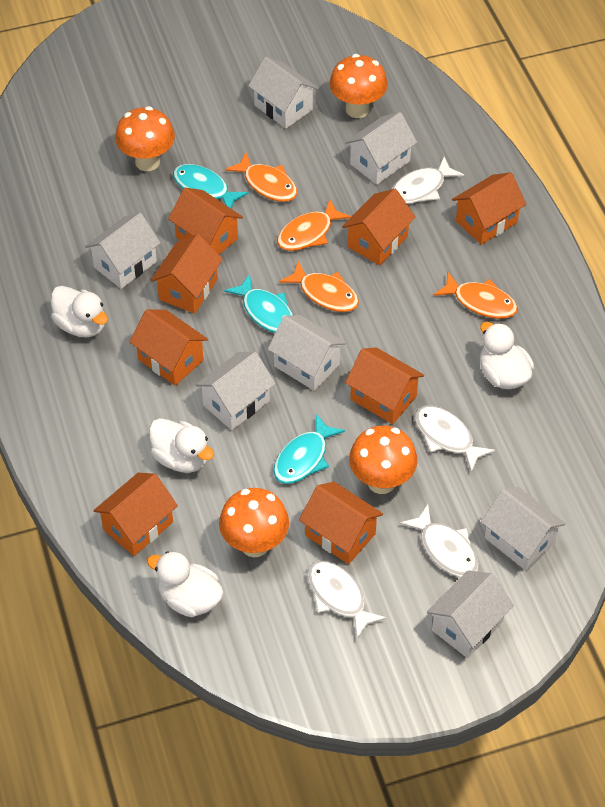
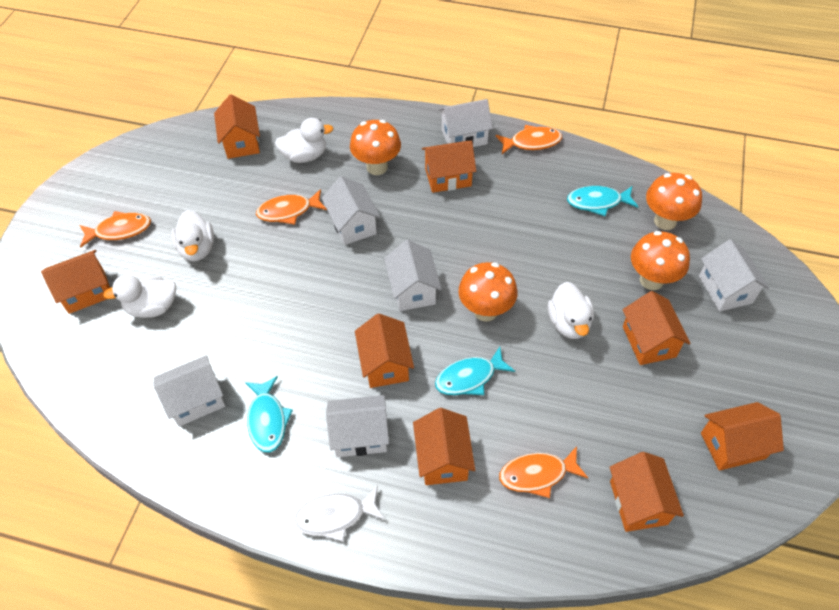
white fish: 4 -> 1
white house: 7 -> 6

